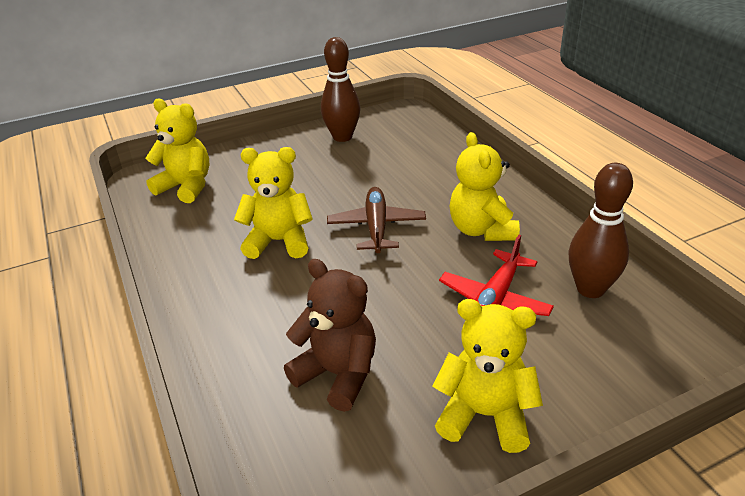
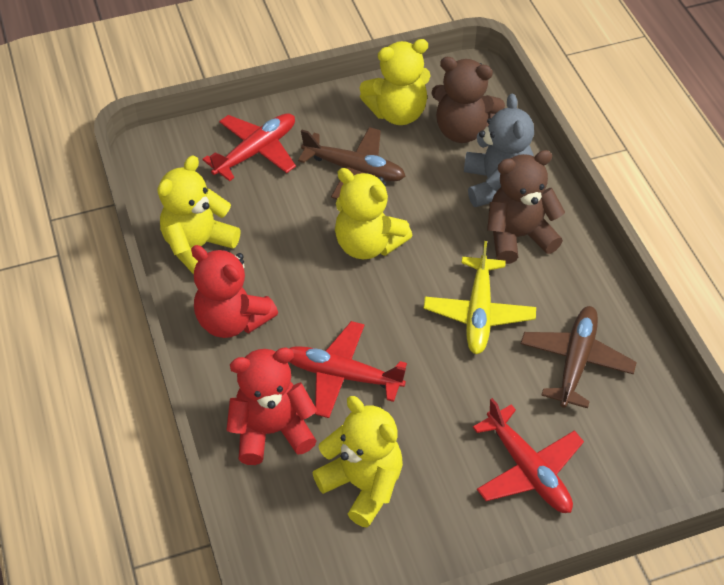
brown bowling pin: 2 -> 0
brown plane: 1 -> 2
brown teddy bear: 1 -> 2
grey teddy bear: 0 -> 1
red plane: 1 -> 3
red teddy bear: 0 -> 2
yellow plane: 0 -> 1

